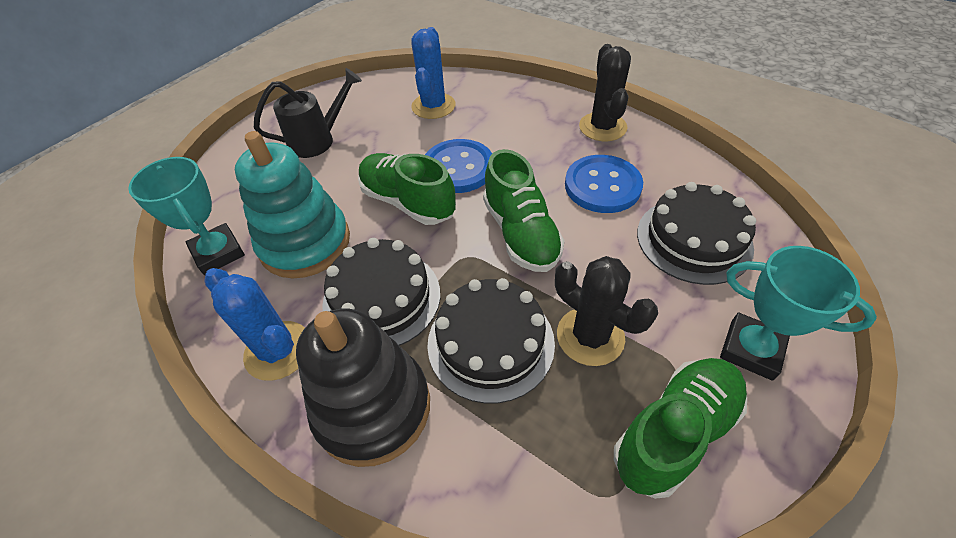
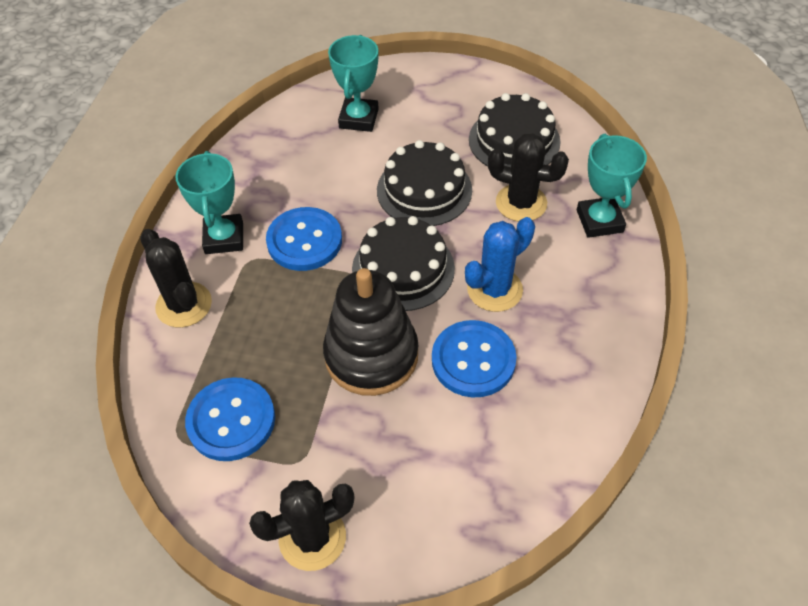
black cactus: 2 -> 3
black watering can: 1 -> 0
blue button: 2 -> 3
blue cactus: 2 -> 1
green shoe: 3 -> 0
turquoise stacking toy: 1 -> 0
turquoise trophy: 2 -> 3

